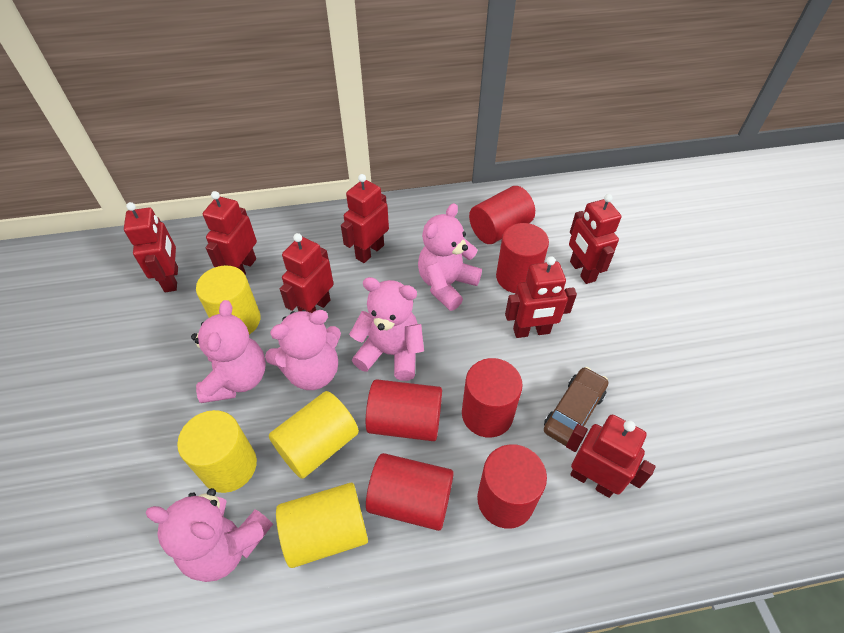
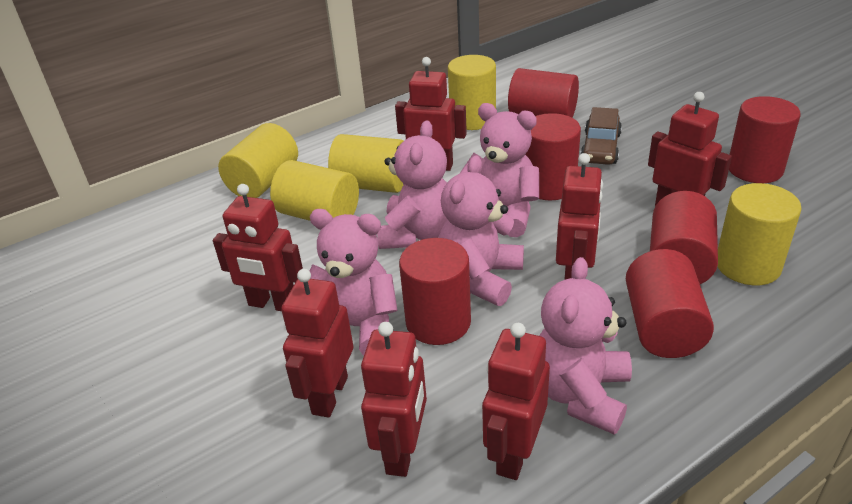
yellow cylinder: 4 -> 5

